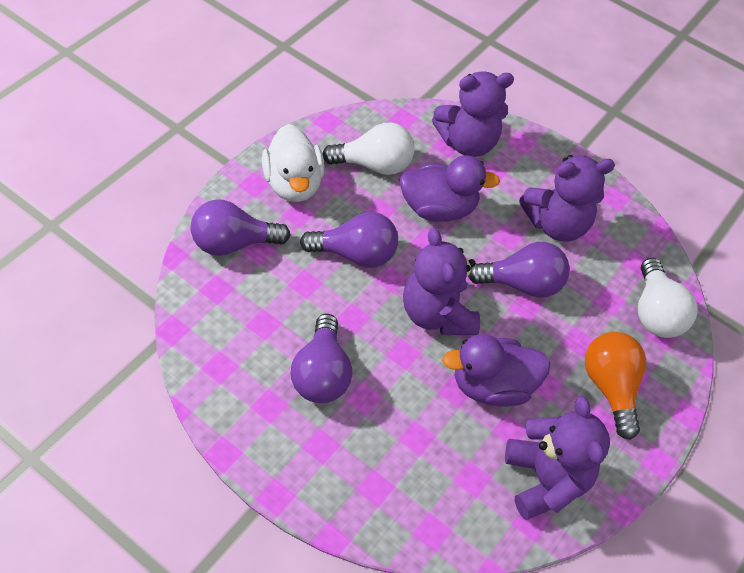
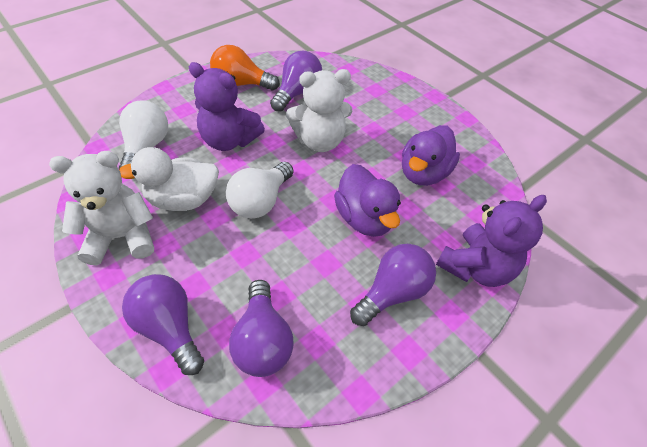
purple teddy bear: 4 -> 2
white teddy bear: 0 -> 2

